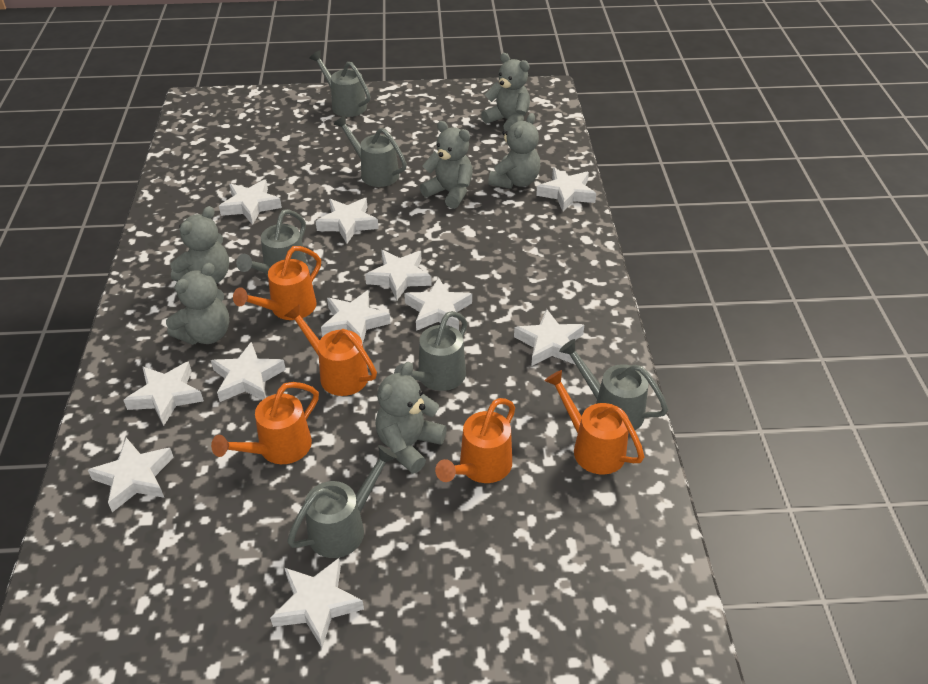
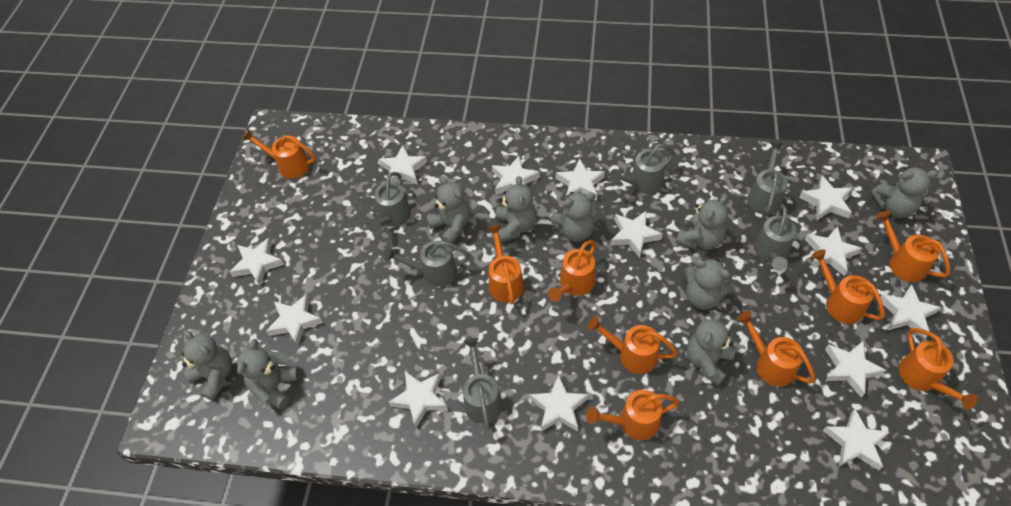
grey teddy bear: 6 -> 9
orange watering can: 5 -> 9
white star: 11 -> 13

